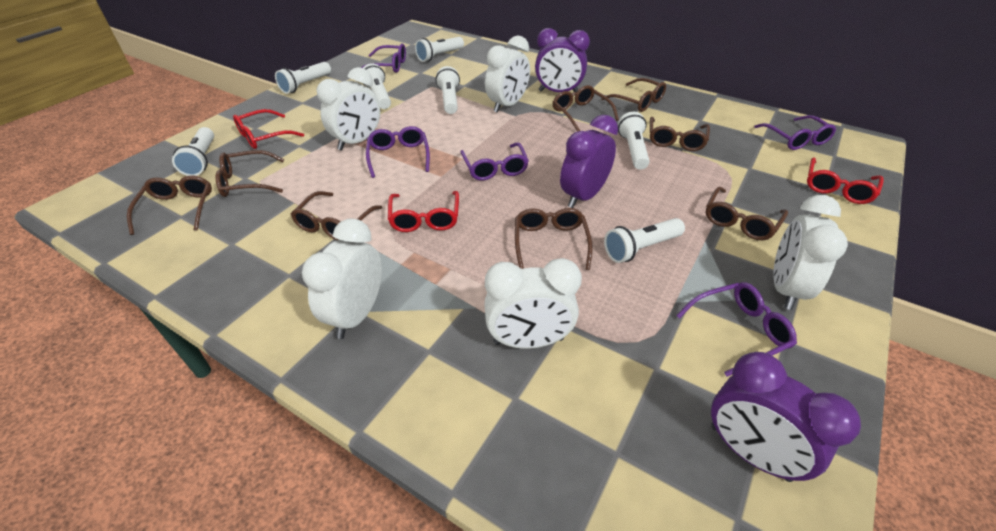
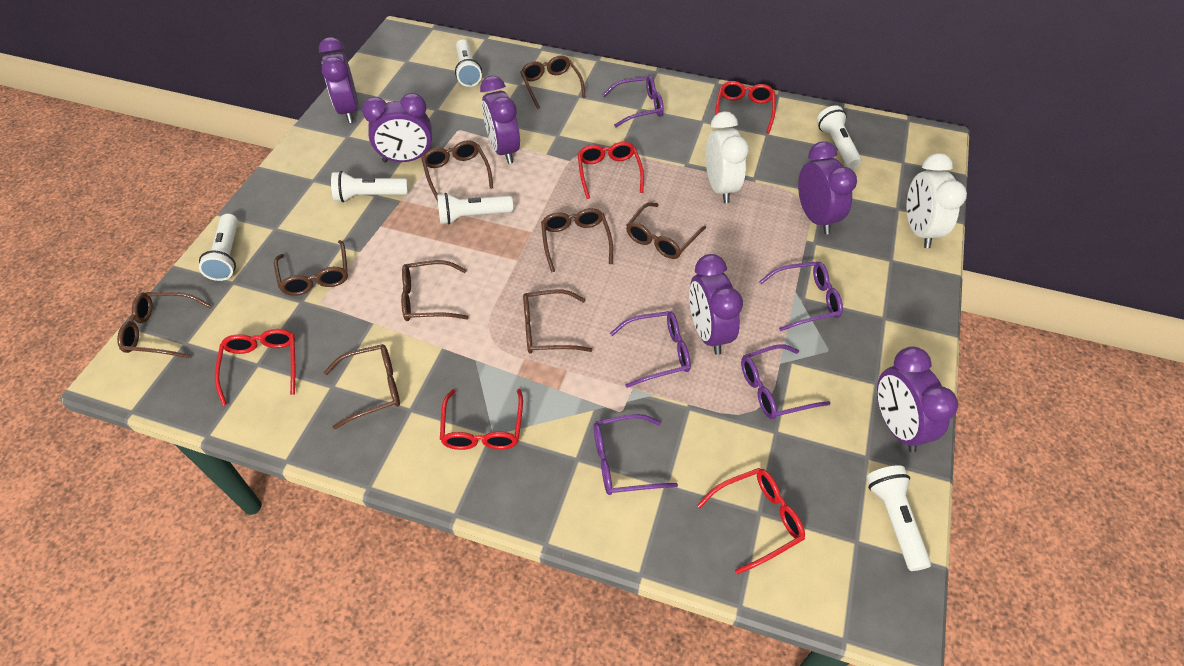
brown glasses: 8 -> 9
purple clock: 3 -> 6
red glasses: 3 -> 5
white clock: 5 -> 2
white flashlight: 7 -> 6

